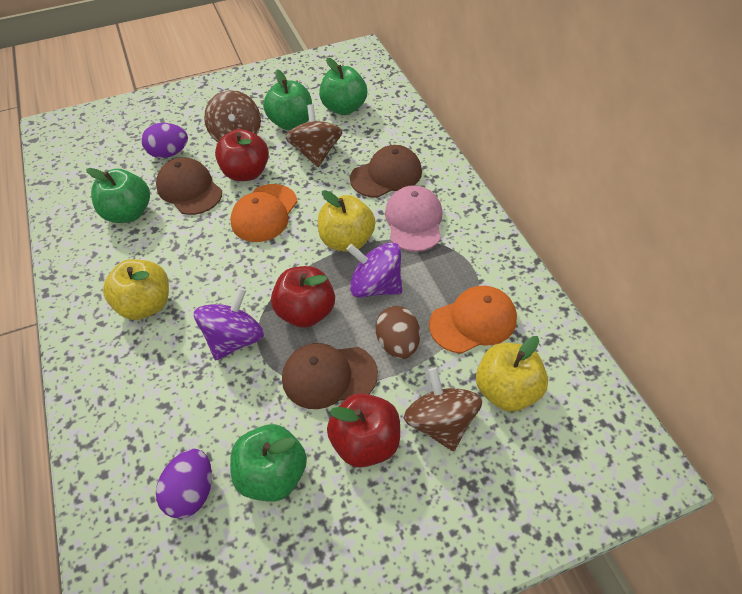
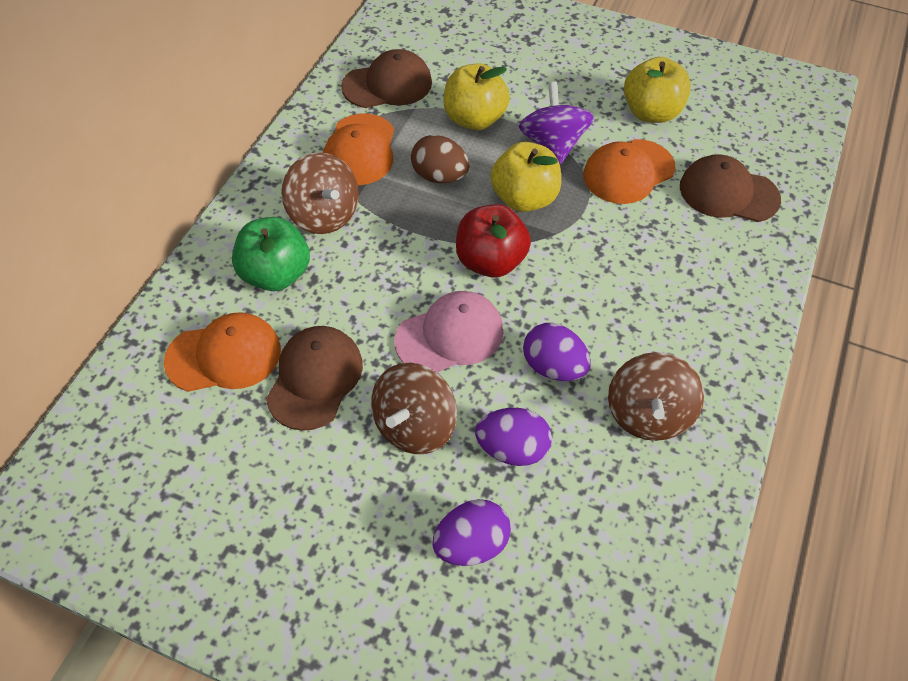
green apple: 4 -> 1
orange cap: 2 -> 3
purple egg: 2 -> 3
purple spinning top: 2 -> 1
red apple: 3 -> 1

